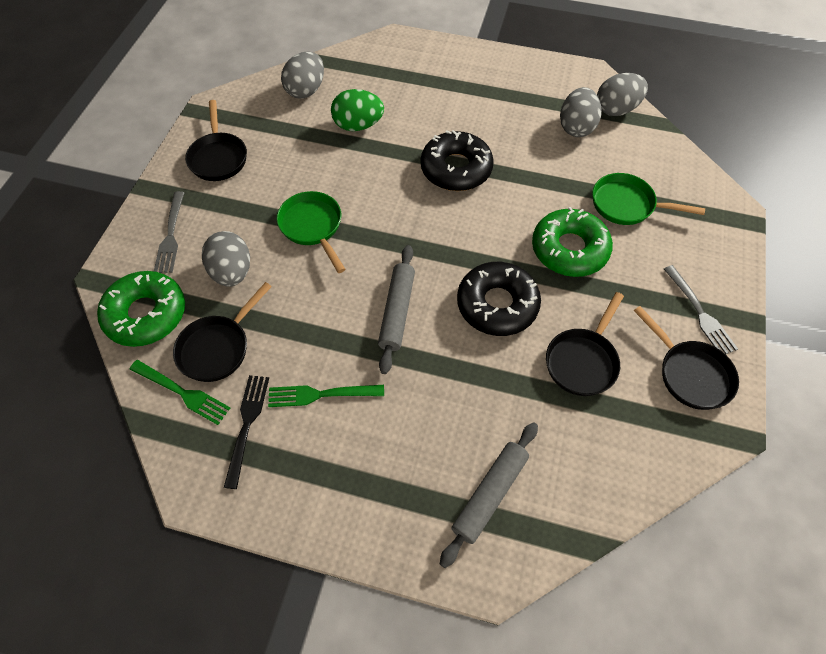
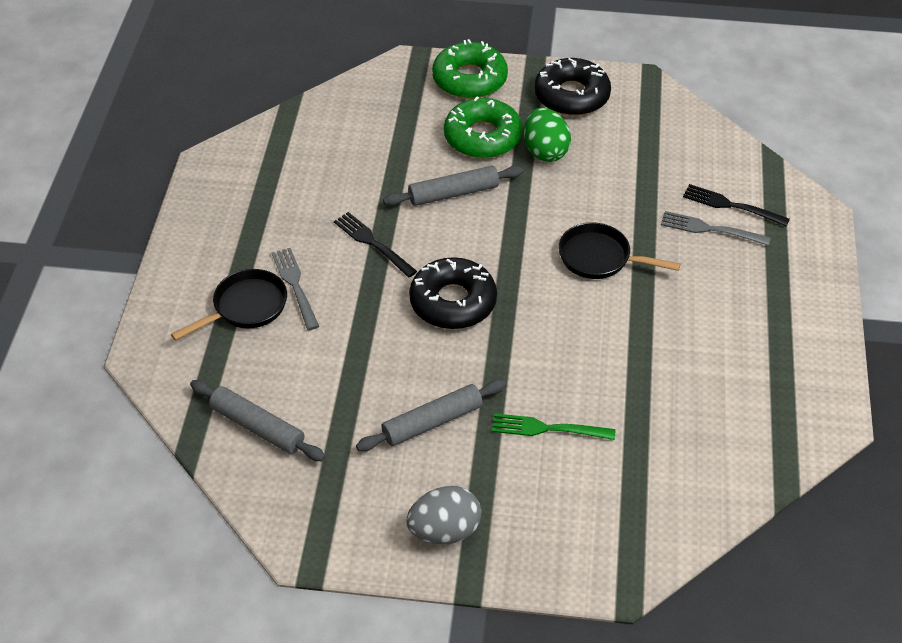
black fork: 1 -> 2
black pan: 4 -> 2
green fork: 2 -> 1
green pan: 2 -> 0
grey egg: 4 -> 1
grey rolling pin: 2 -> 3

